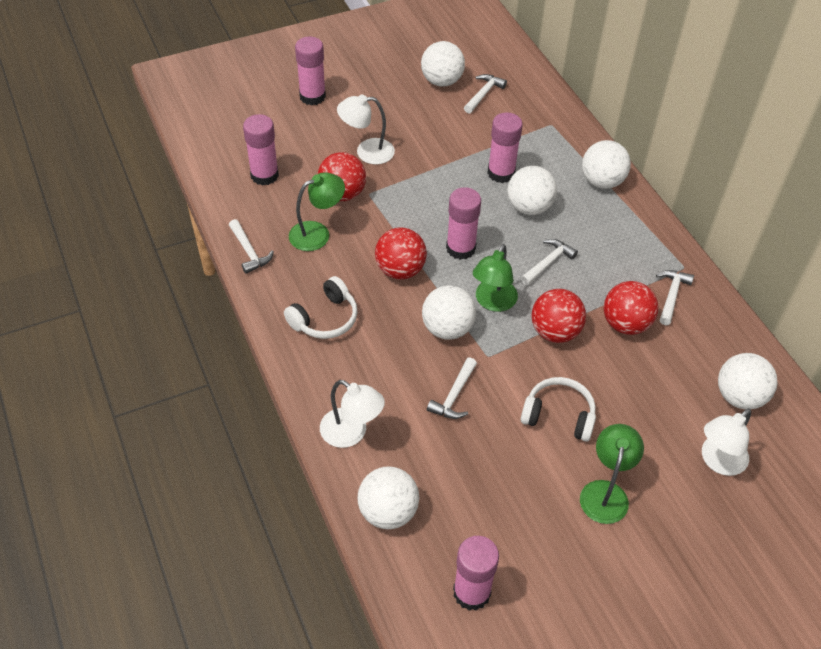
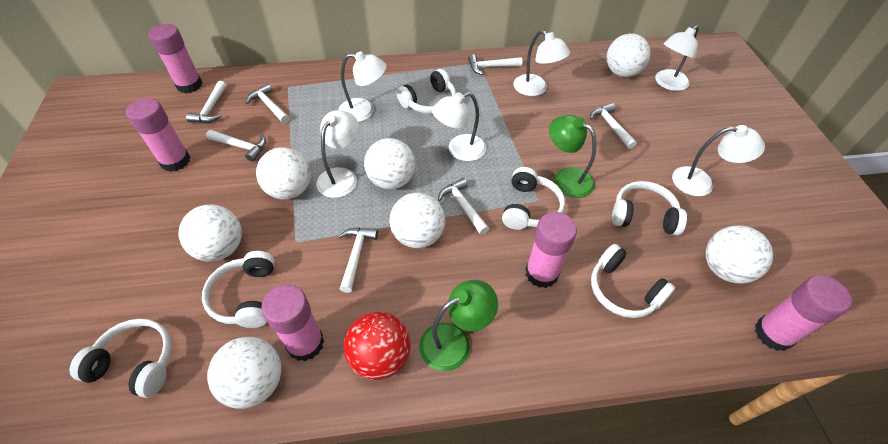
green lamp: 3 -> 2
red ball: 4 -> 1
white ball: 6 -> 7
white hammer: 5 -> 7
white headphones: 2 -> 6
white lamp: 3 -> 6

